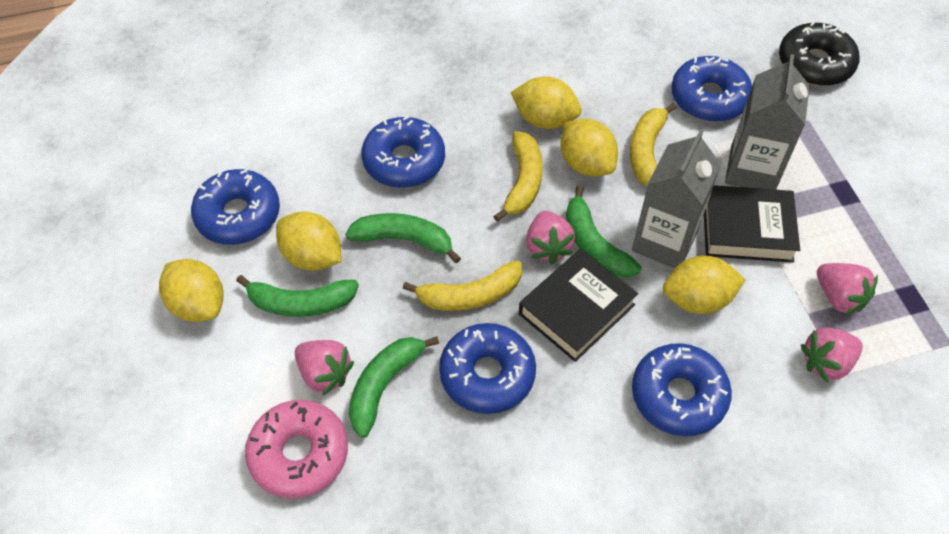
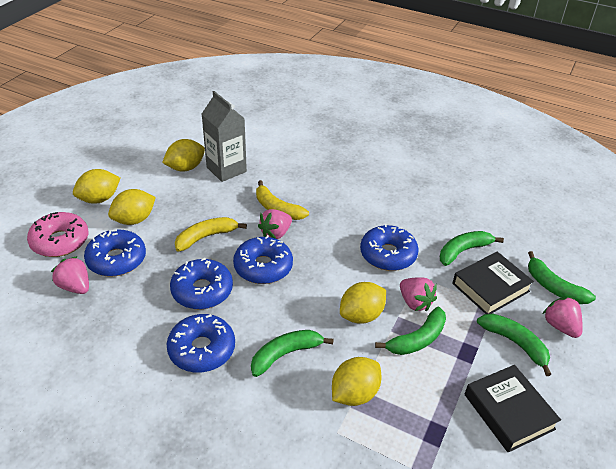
black donut: 1 -> 0
green banana: 4 -> 5
grey carton: 2 -> 1
yellow banana: 3 -> 2

